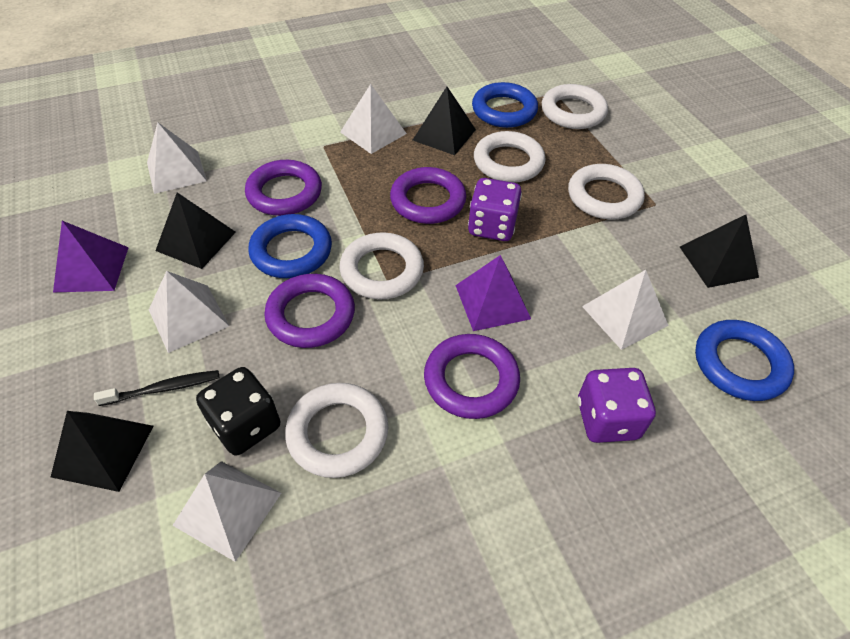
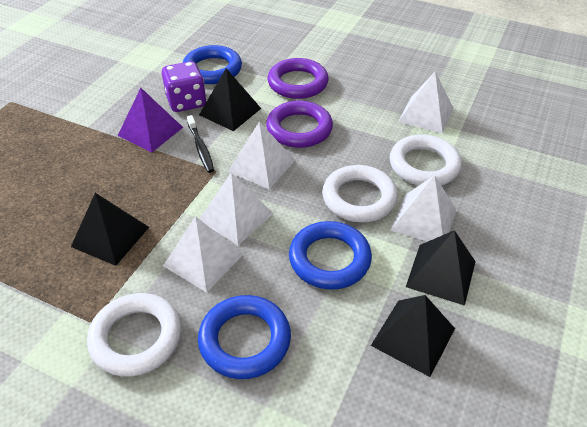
black dice: 1 -> 0
purple dice: 2 -> 1
purple pyramid: 2 -> 1
purple ring: 4 -> 2
white ring: 5 -> 3

